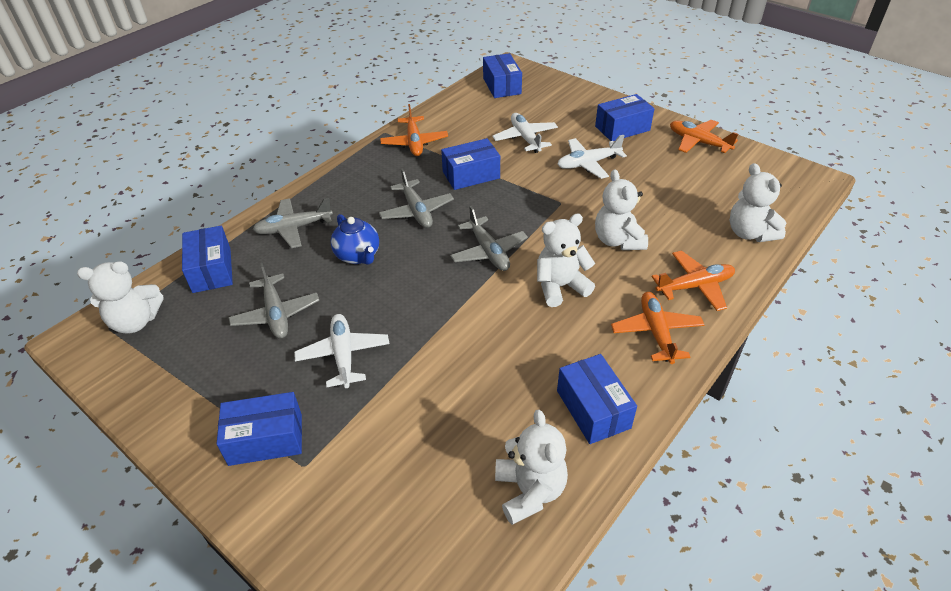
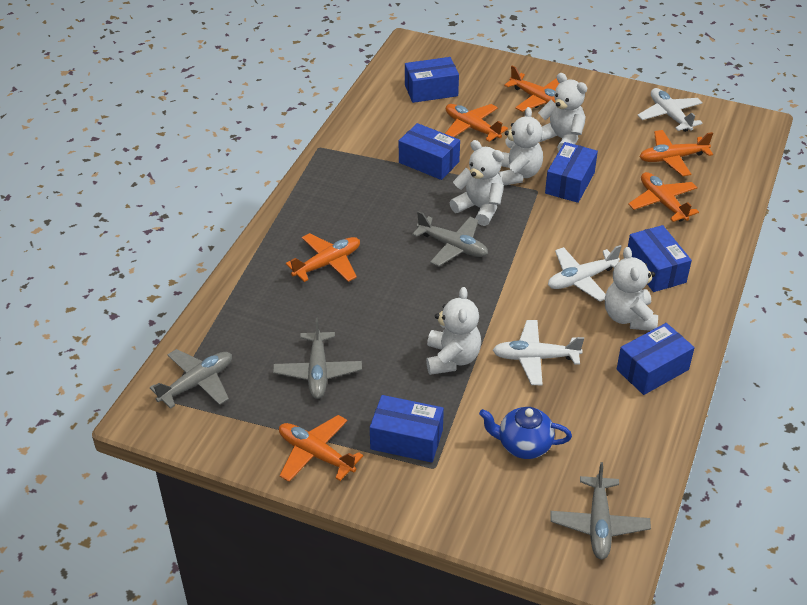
orange plane: 4 -> 6

